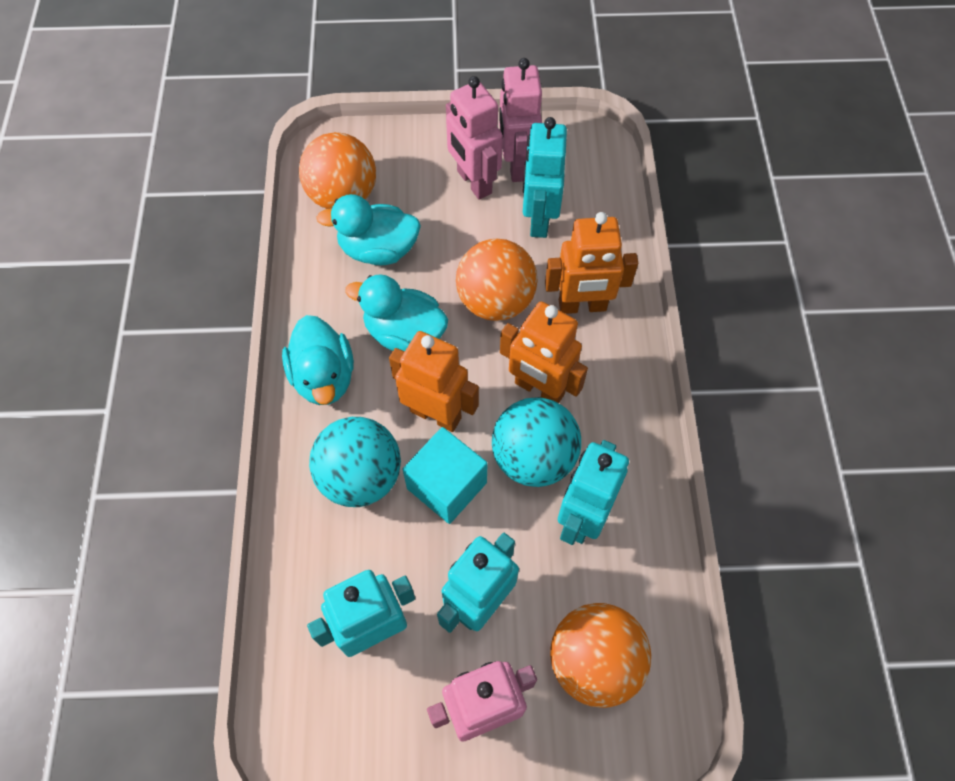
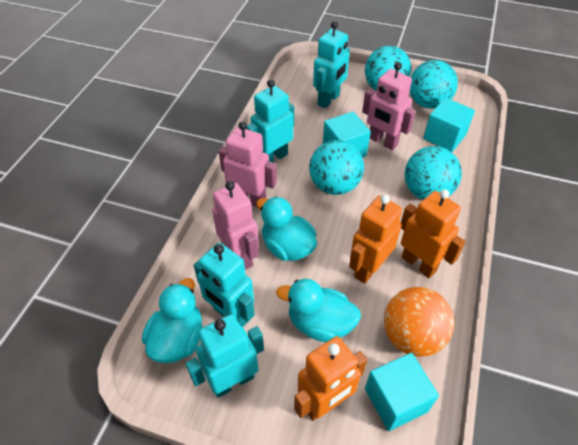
orange ball: 3 -> 1
turquoise ball: 2 -> 4
turquoise cube: 1 -> 3

